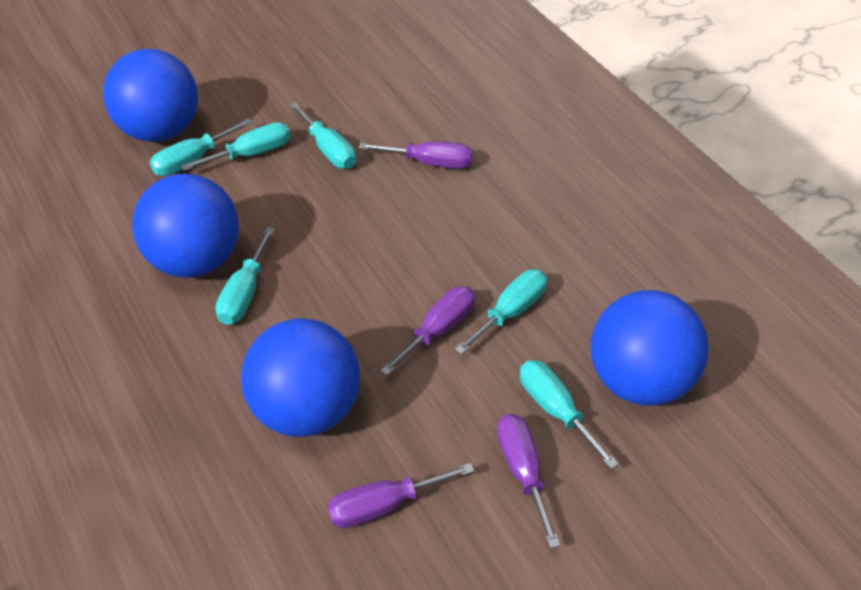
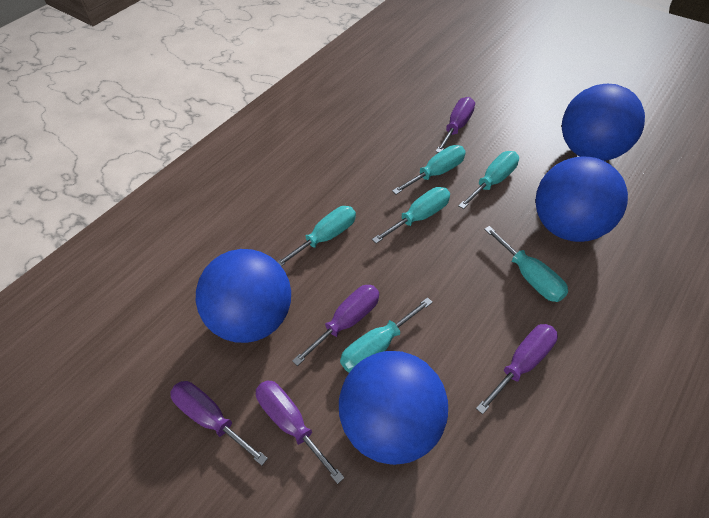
purple screwdriver: 4 -> 5

